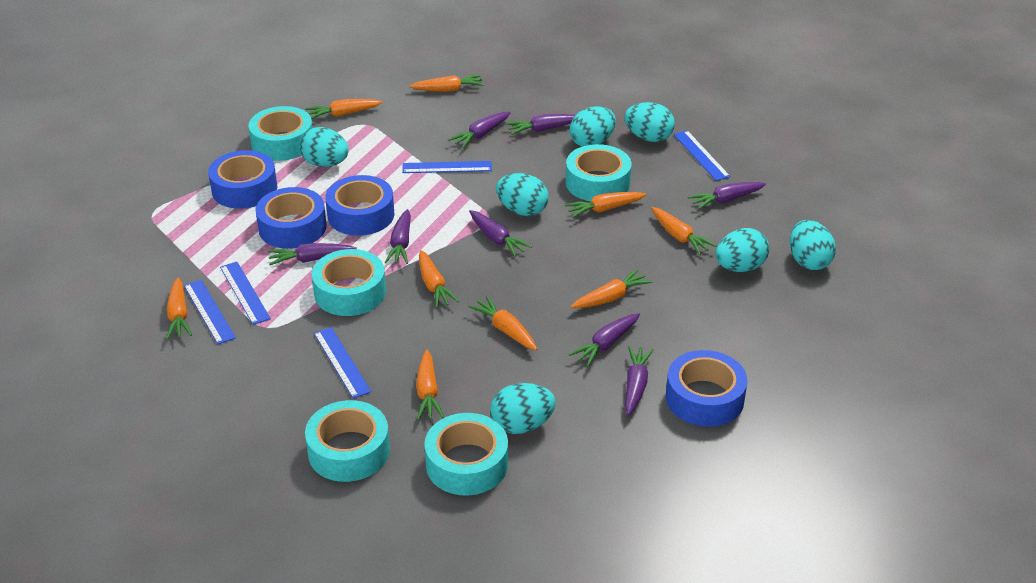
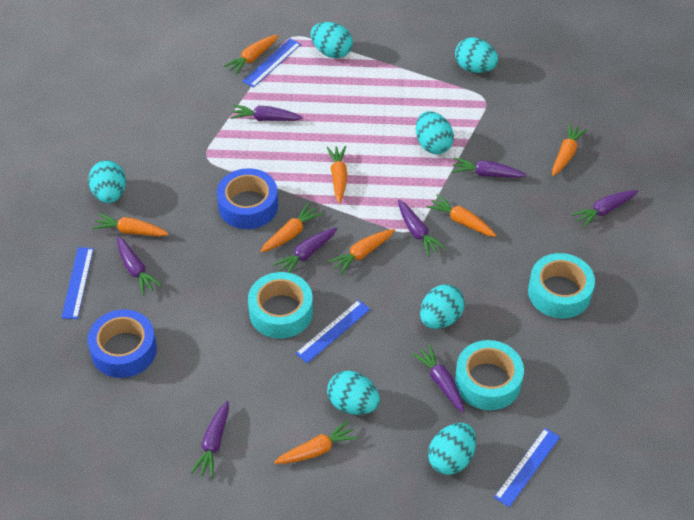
blue ruler: 5 -> 4
blue tape: 4 -> 2
orange carrot: 9 -> 8
turquoise tape: 5 -> 3

